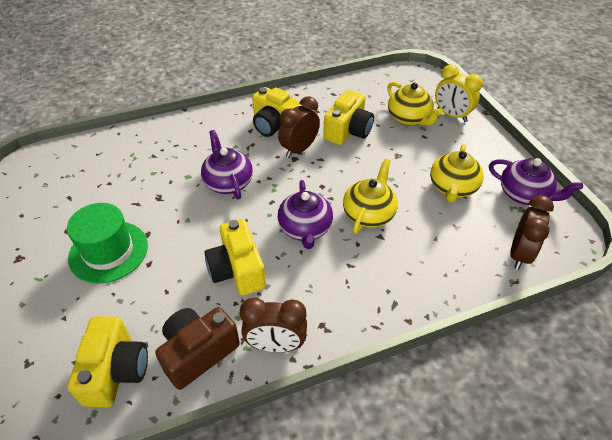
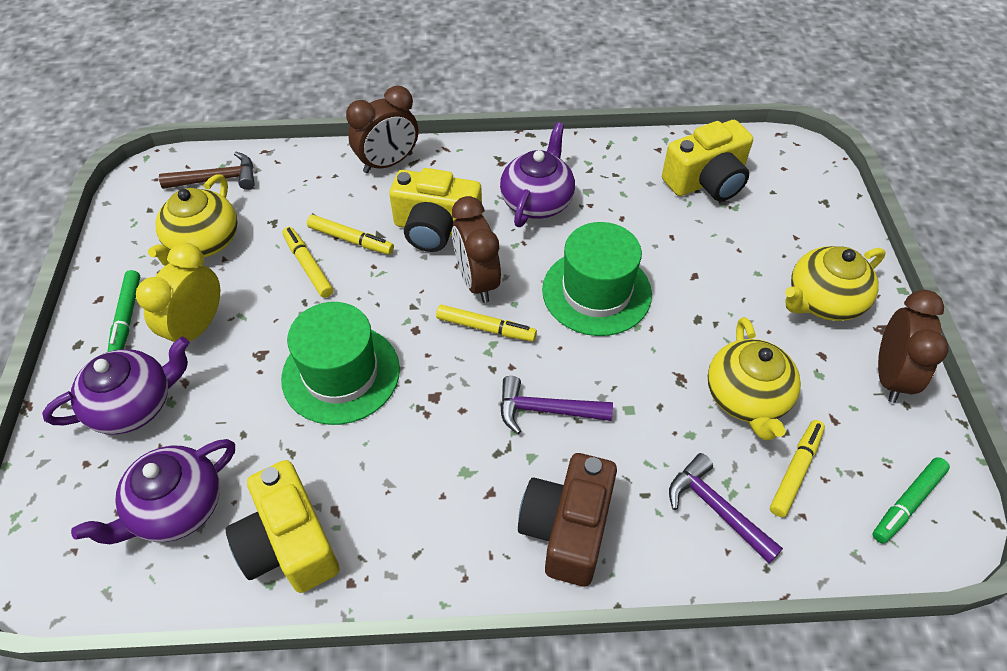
brown hammer: 0 -> 1
green hat: 1 -> 2
green marker: 0 -> 2
purple hammer: 0 -> 2
yellow camera: 4 -> 3
yellow marker: 0 -> 4

